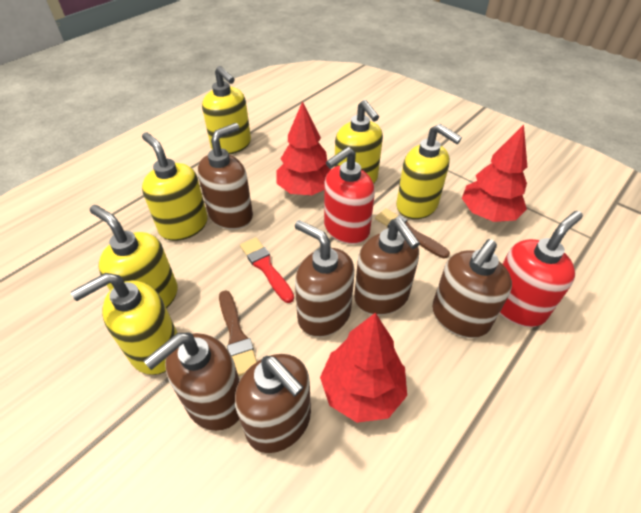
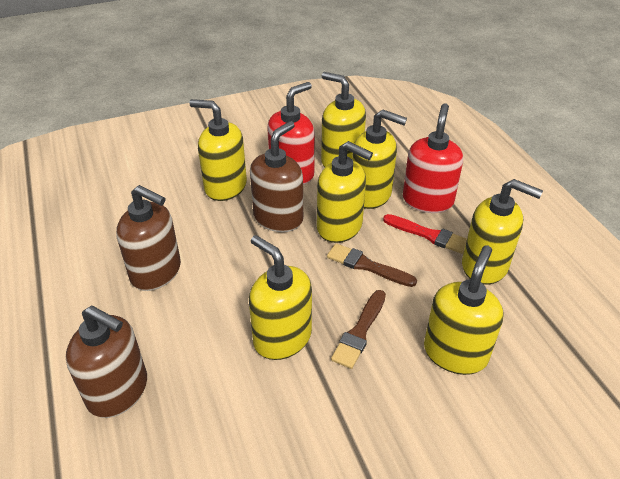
brown soap dispenser: 6 -> 3
red tree: 3 -> 0
yellow soap dispenser: 6 -> 7

